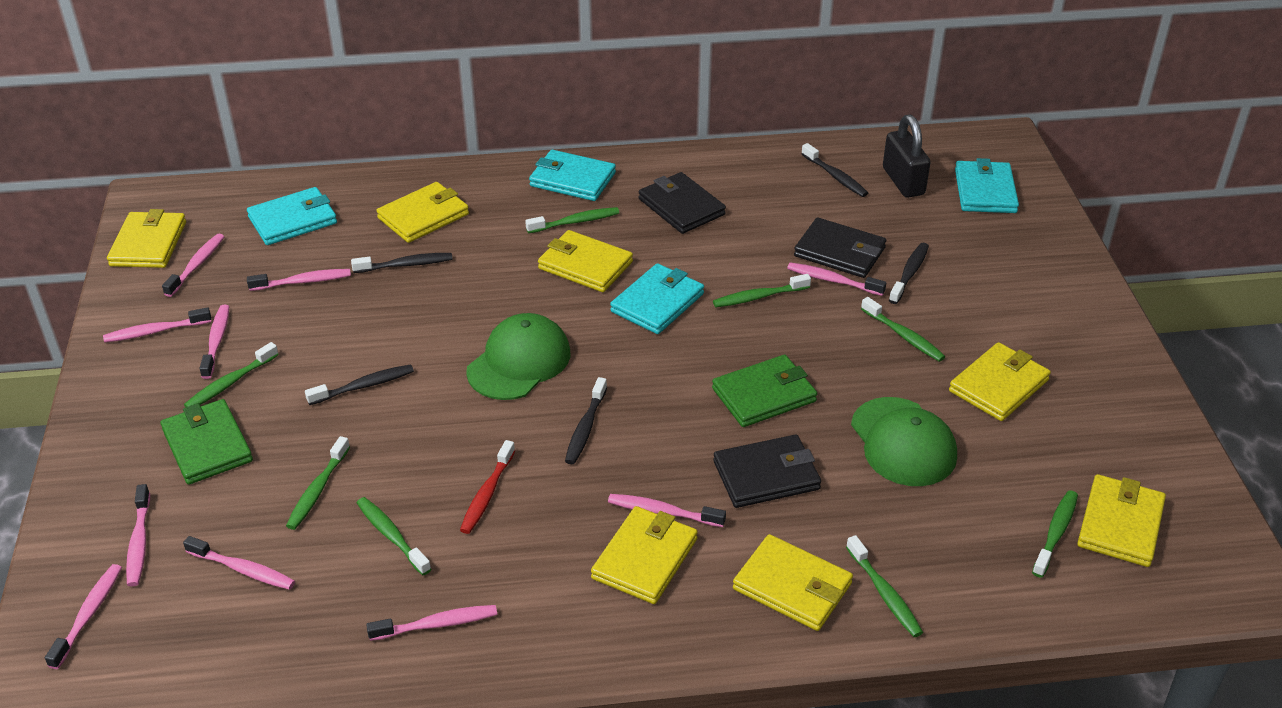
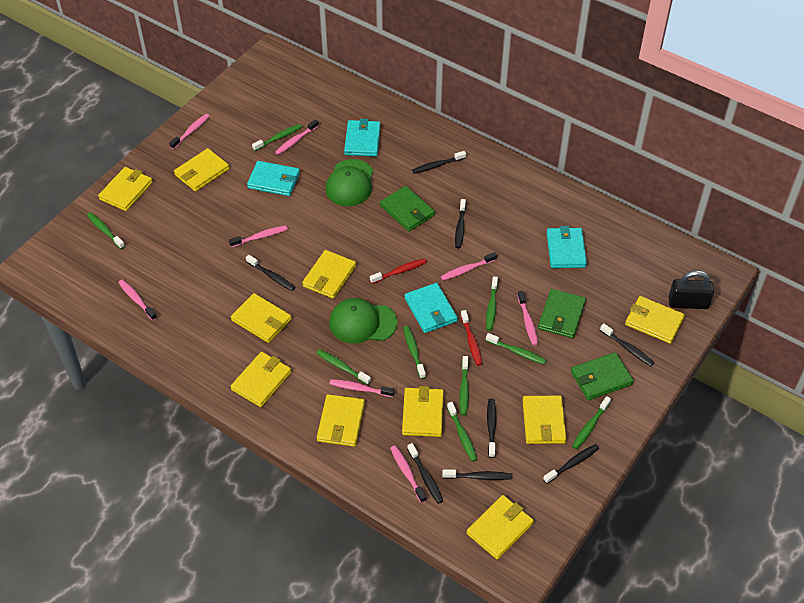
black toothbrush: 5 -> 8
black wallet: 3 -> 0
green toothbrush: 8 -> 9
green wallet: 2 -> 3
pink toothbrush: 10 -> 8
red toothbrush: 1 -> 2
yellow wallet: 7 -> 10

